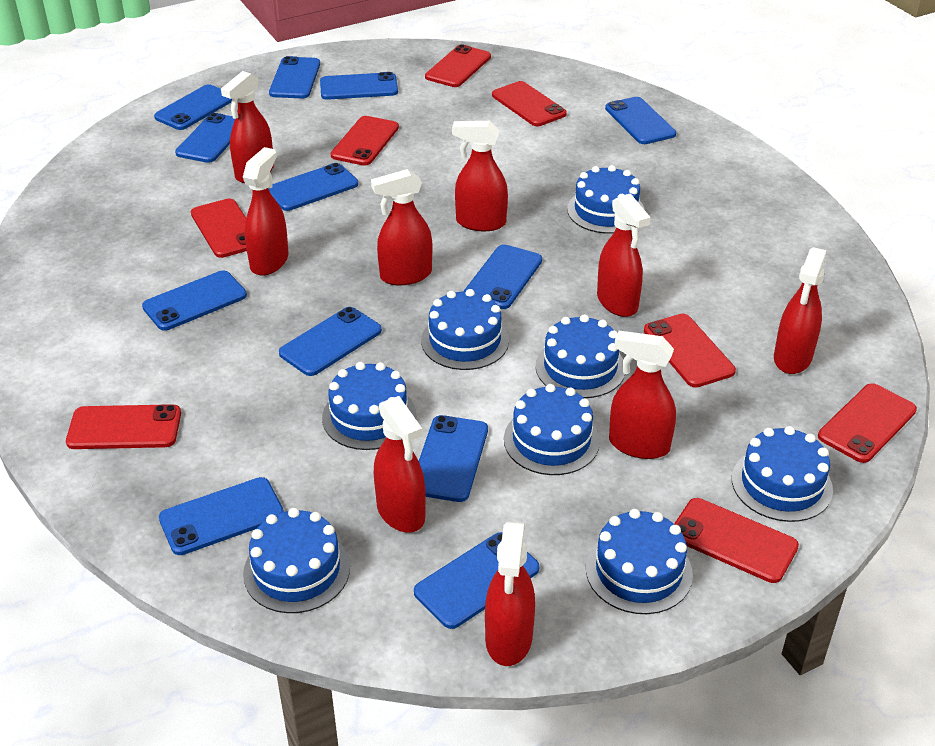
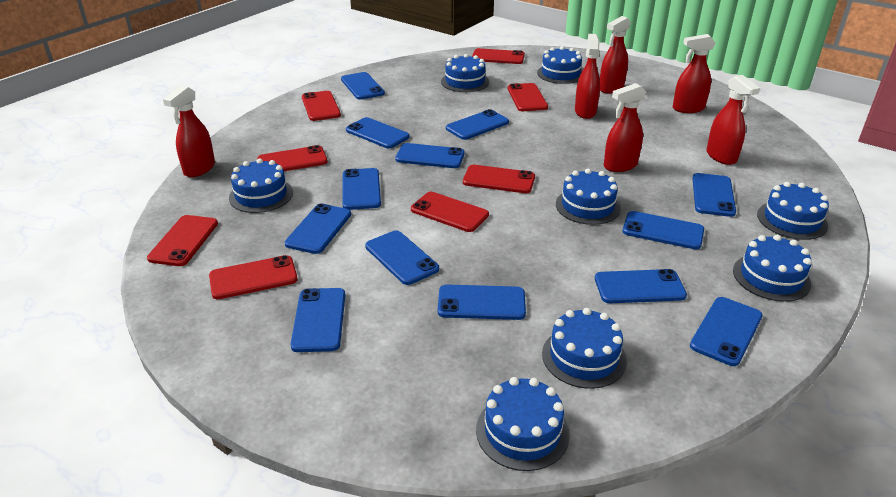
blue phone: 12 -> 13
red spray bottle: 9 -> 6

